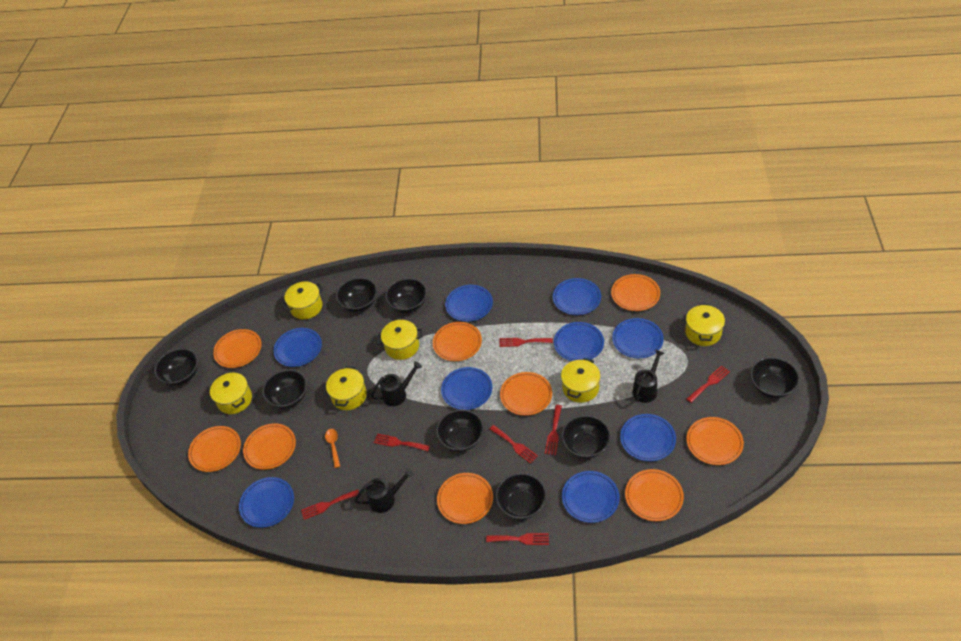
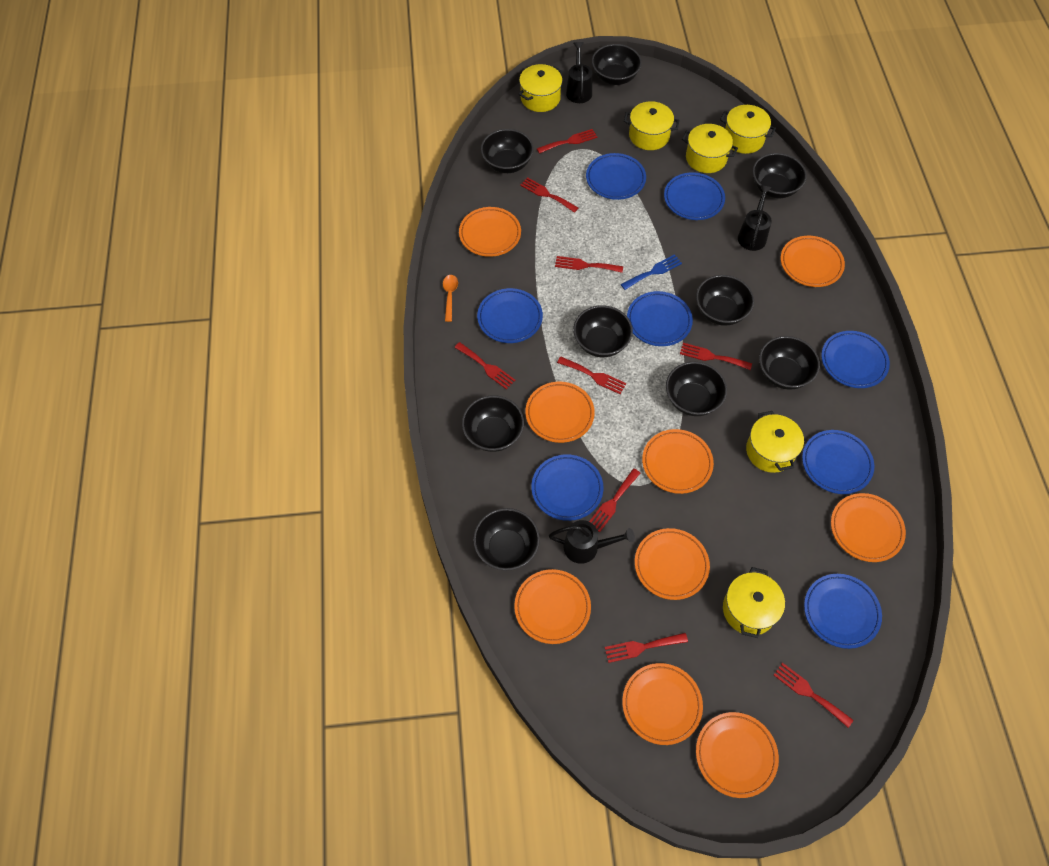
black bowl: 8 -> 9
blue fork: 0 -> 1
blue plate: 9 -> 8
red fork: 7 -> 9

